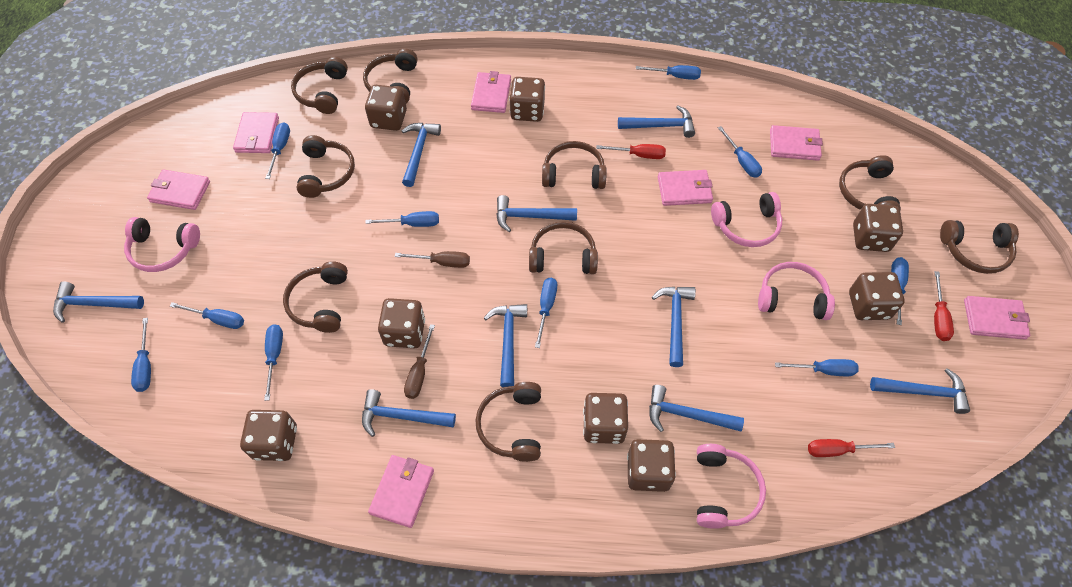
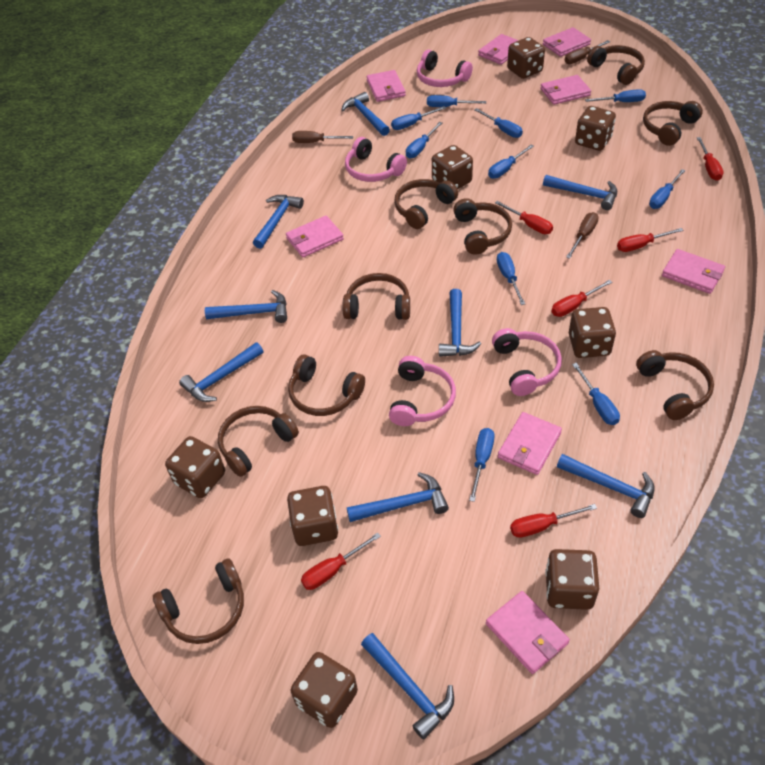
brown screwdriver: 2 -> 3
pink wallet: 7 -> 8
red screwdriver: 3 -> 6

